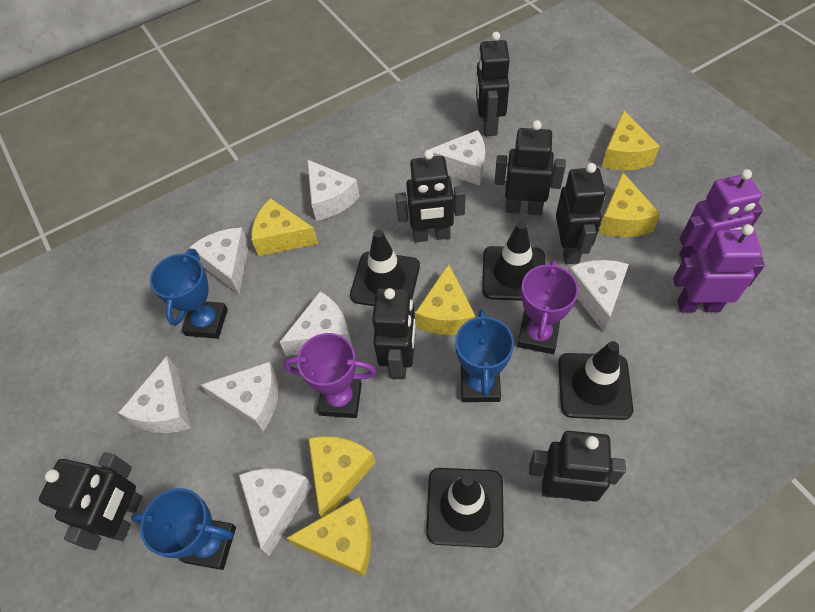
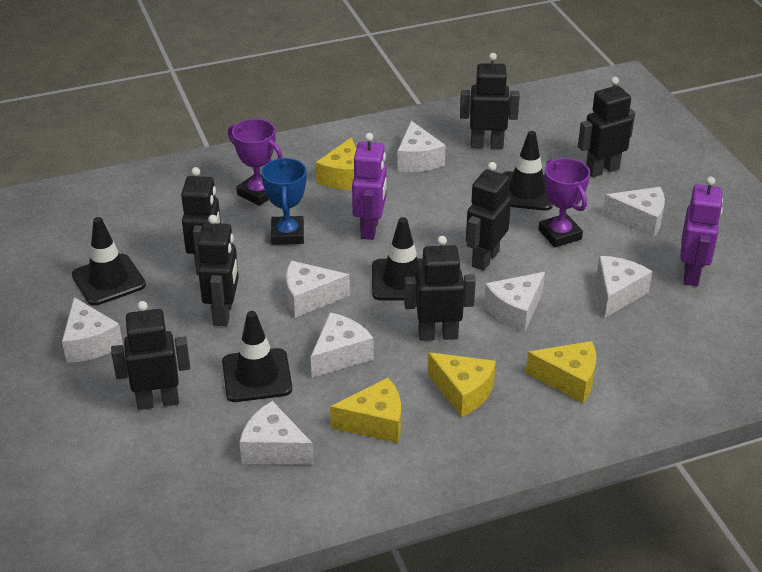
blue trophy: 3 -> 1
yellow cheese: 6 -> 4

